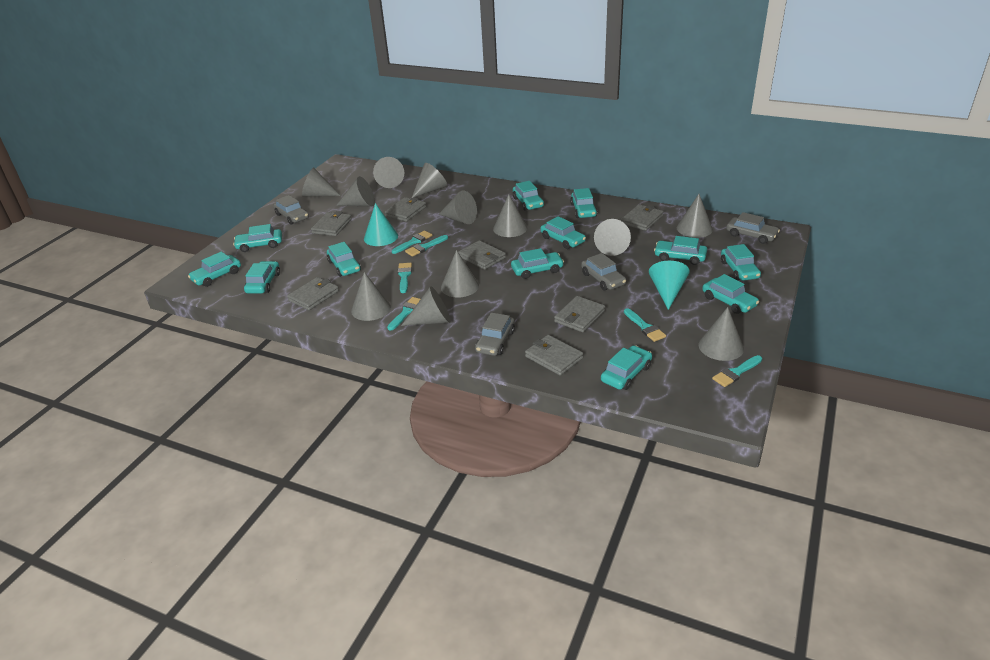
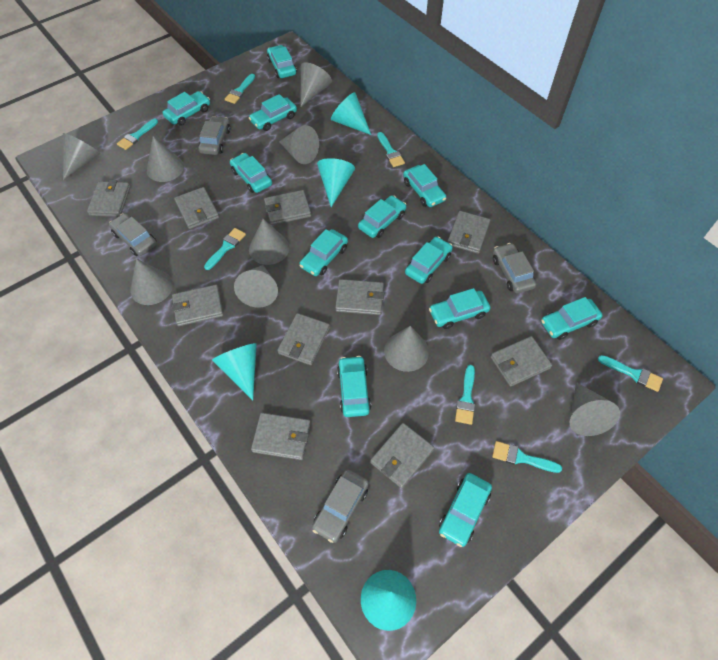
grey cone: 12 -> 9
grey wallet: 7 -> 10
turquoise brush: 6 -> 7
turquoise cone: 2 -> 4

